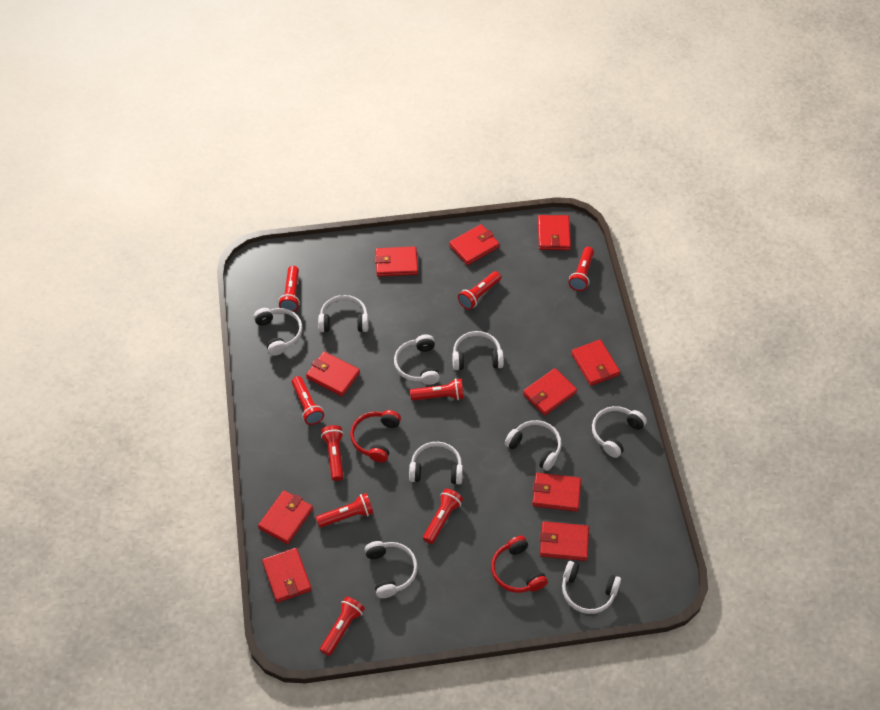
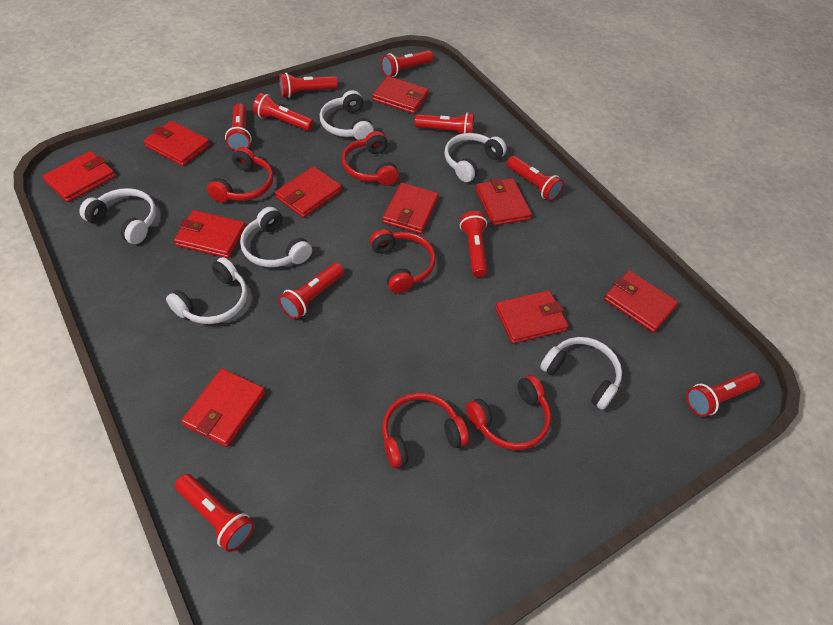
red flashlight: 9 -> 10
red headphones: 2 -> 5
white headphones: 9 -> 6

